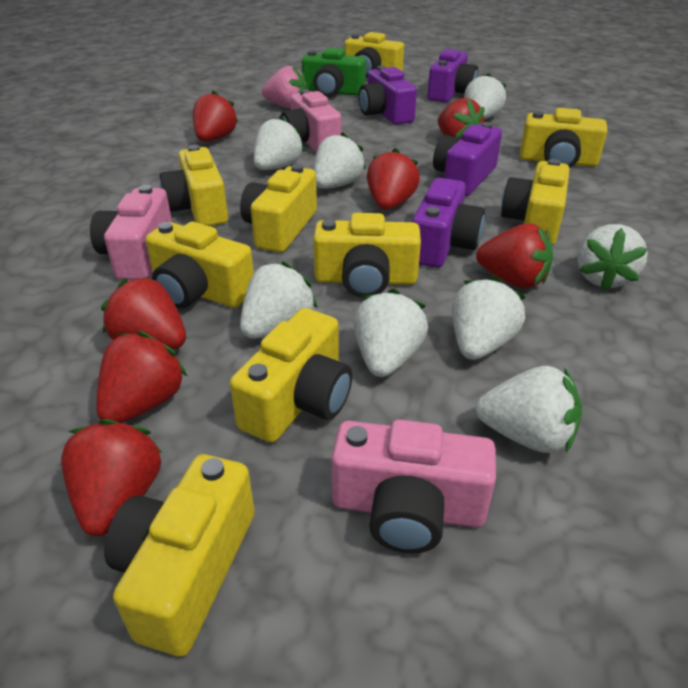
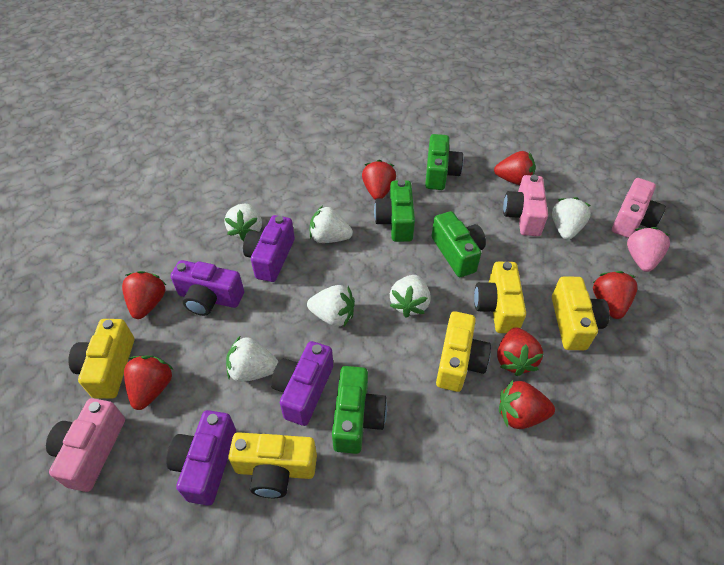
green camera: 1 -> 4
white strawberry: 8 -> 6
yellow camera: 9 -> 5

